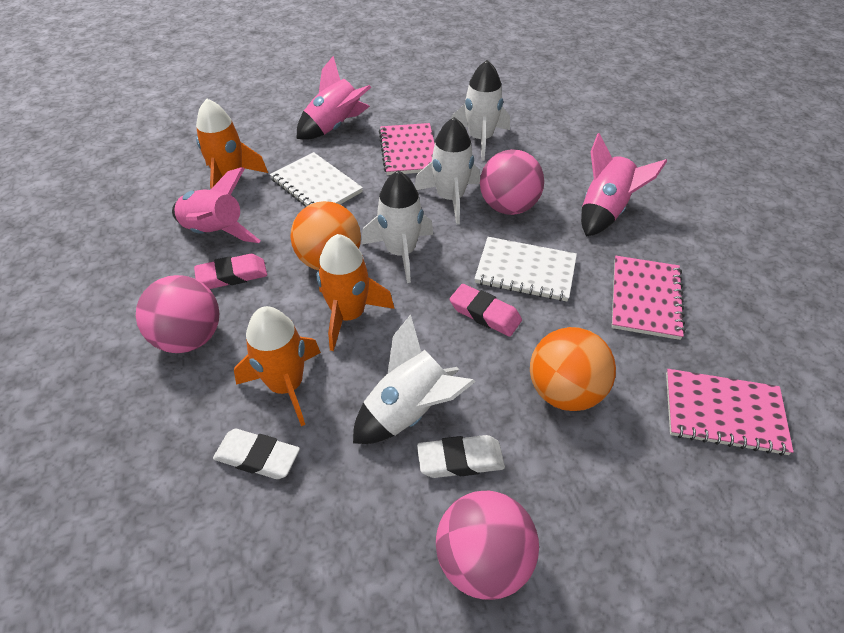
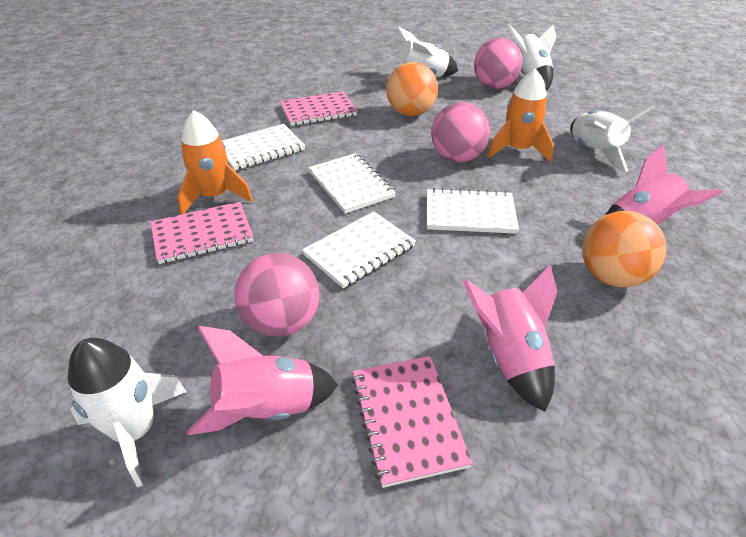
orange rocket: 3 -> 2
pink eraser: 2 -> 0
white eraser: 2 -> 0
white notebook: 2 -> 4

